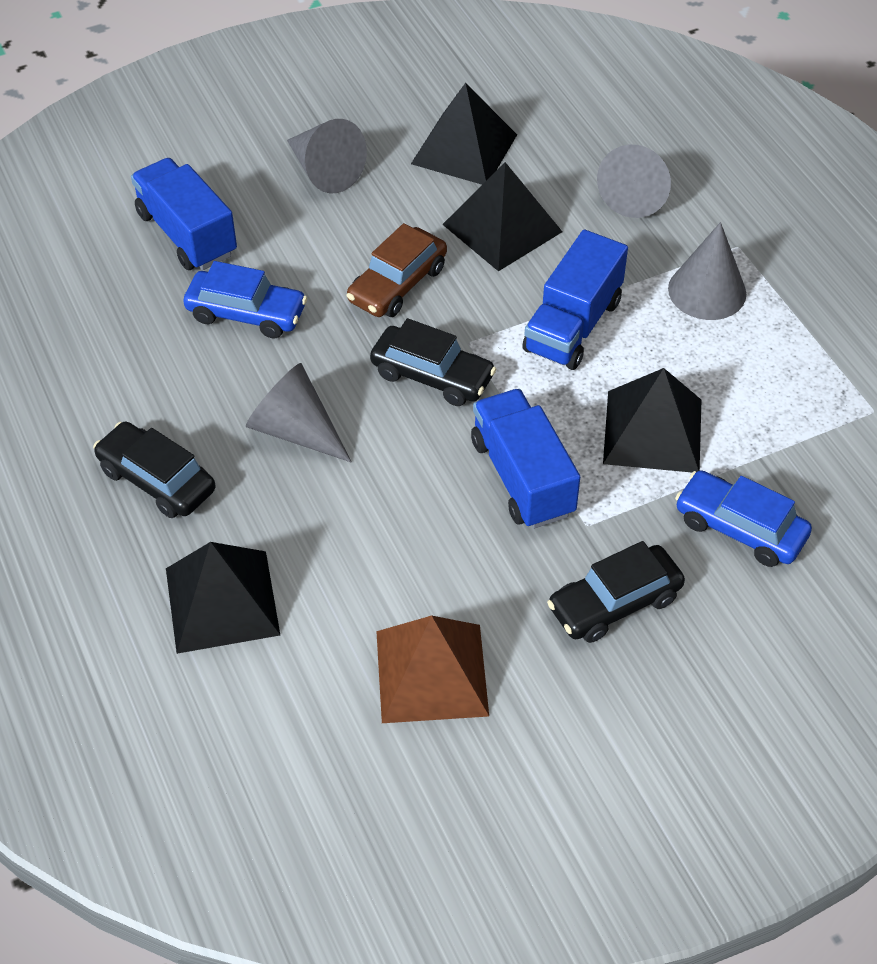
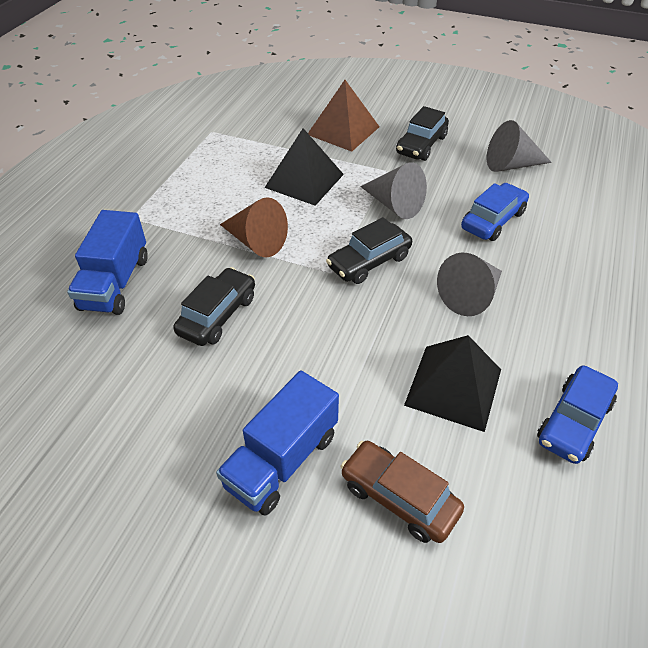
black pyramid: 4 -> 2
blue truck: 3 -> 2
brown cone: 0 -> 1
grey cone: 4 -> 3

